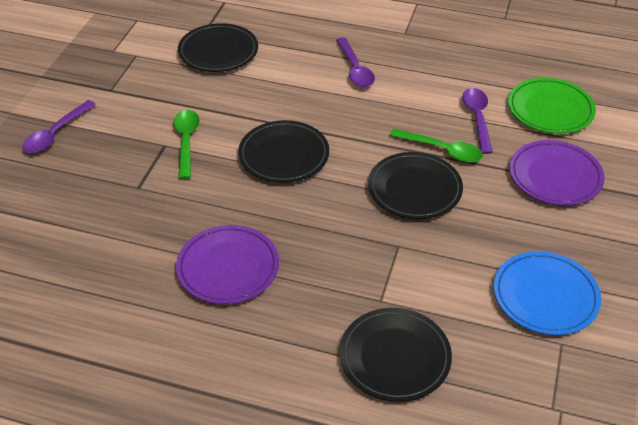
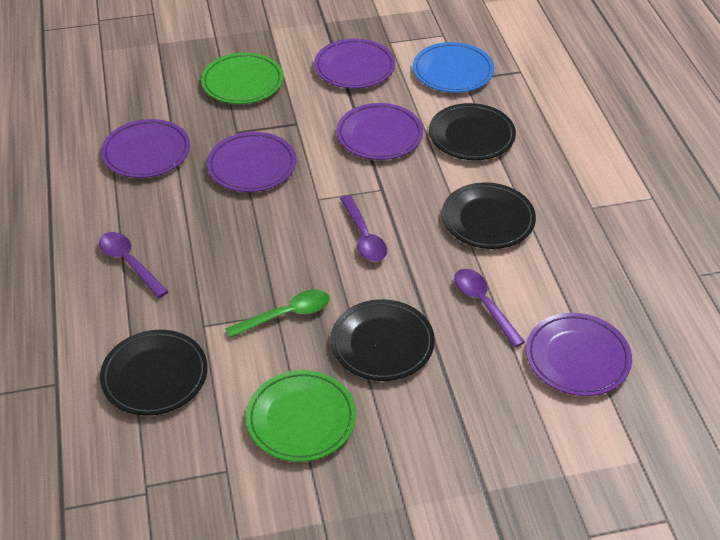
green plate: 1 -> 2
green spoon: 2 -> 1
purple plate: 2 -> 5

